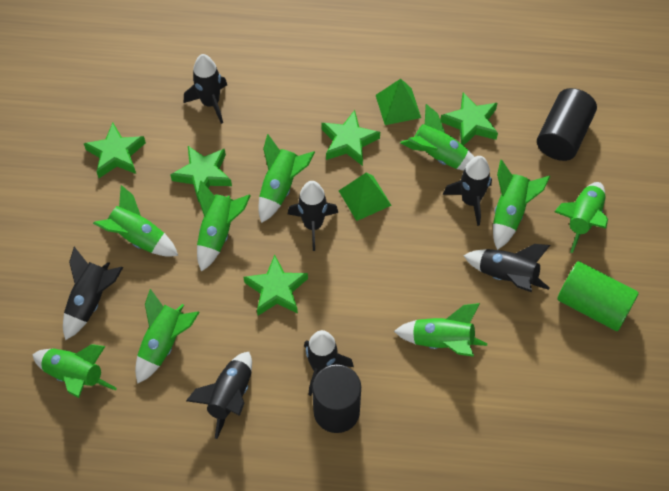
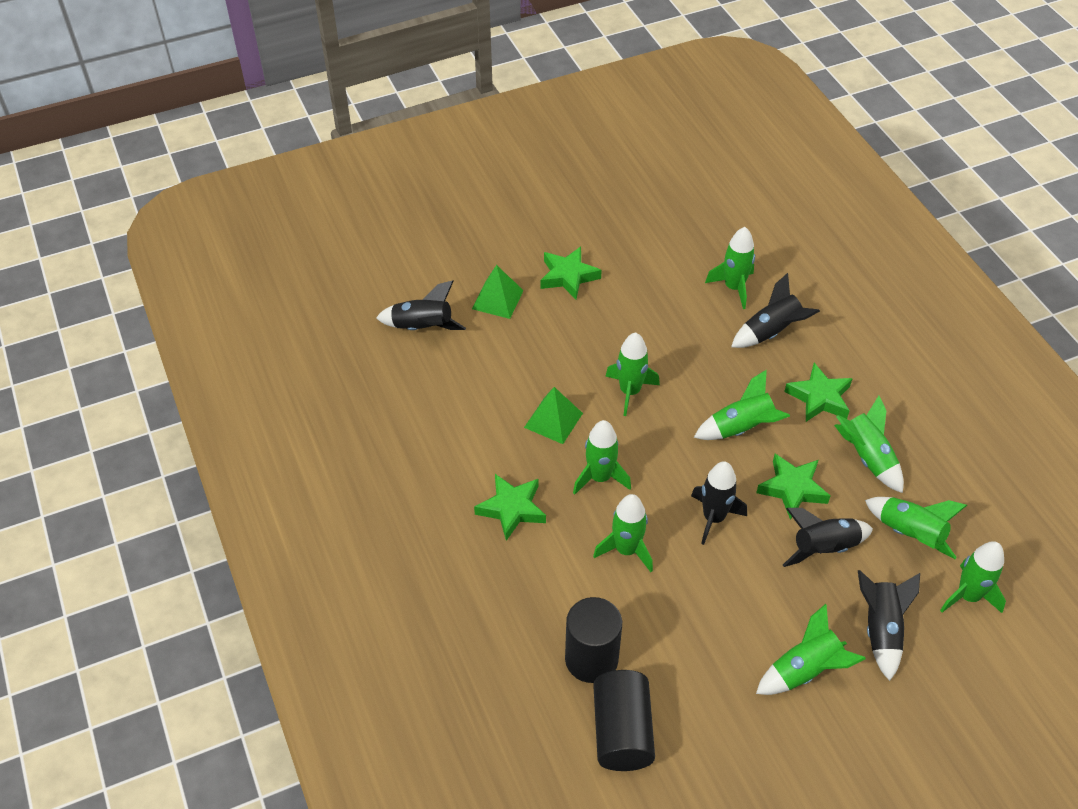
black rocket: 7 -> 5
green cylinder: 1 -> 0
green star: 5 -> 4

